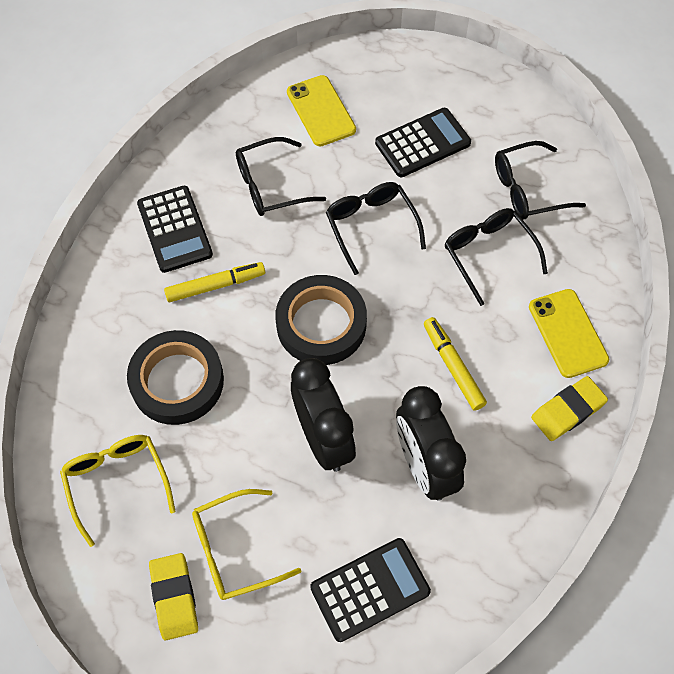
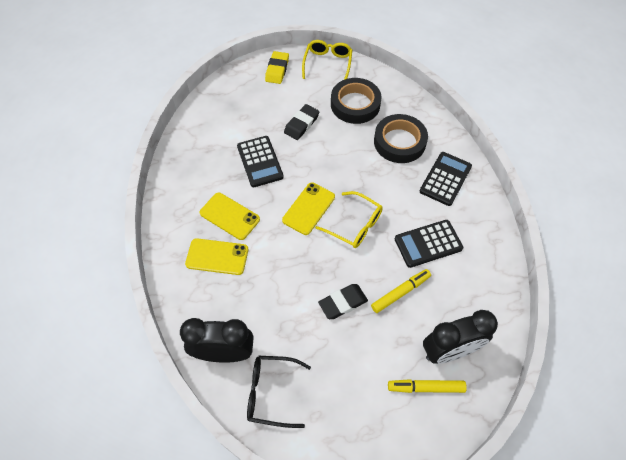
black eraser: 0 -> 2
black glasses: 4 -> 1
yellow eraser: 2 -> 1
yellow phone: 2 -> 3

